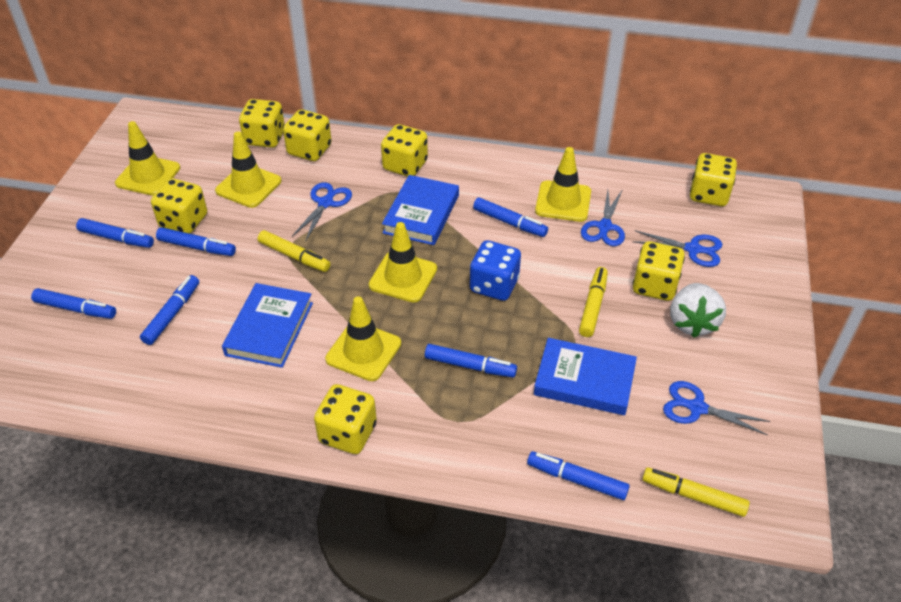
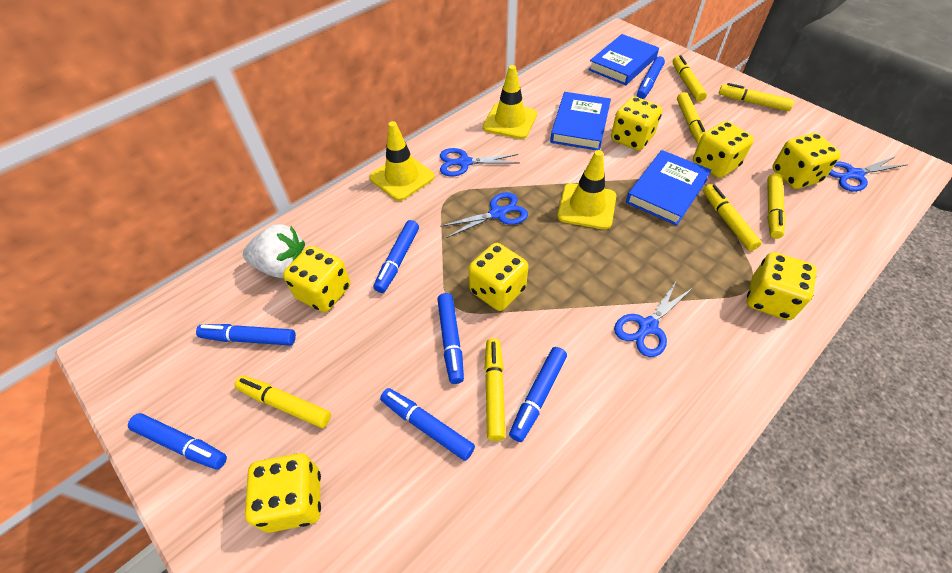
blue dice: 1 -> 0
yellow marker: 3 -> 7
yellow traffic cone: 5 -> 3

